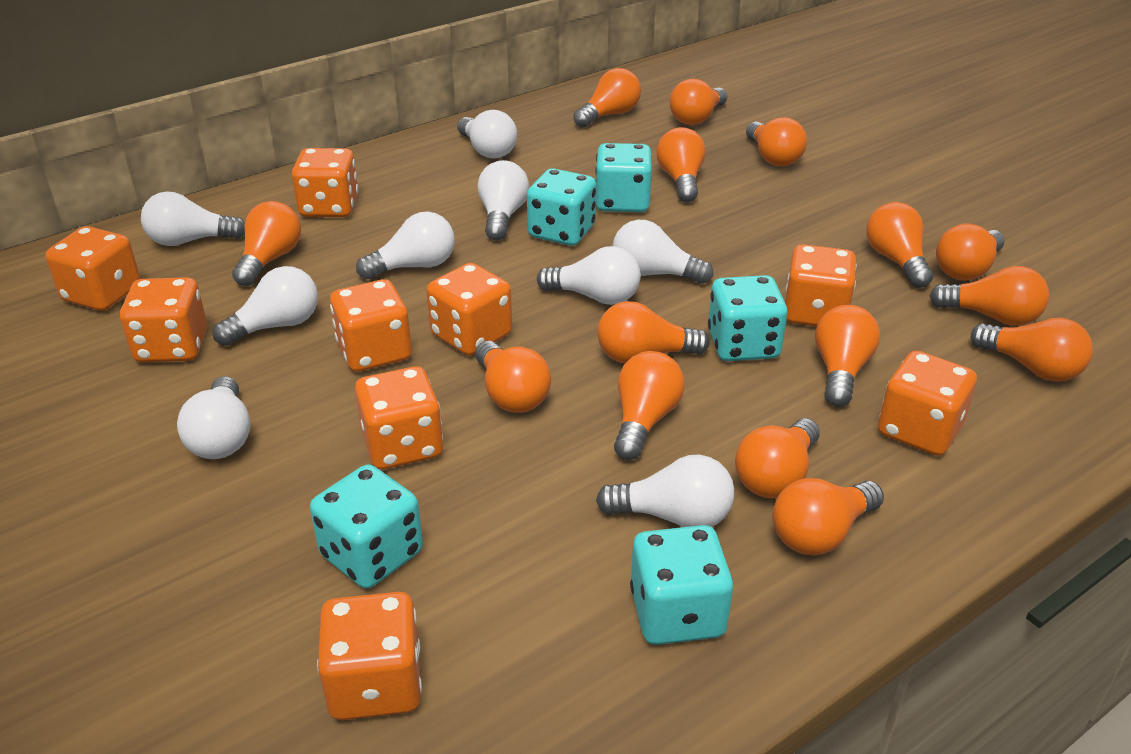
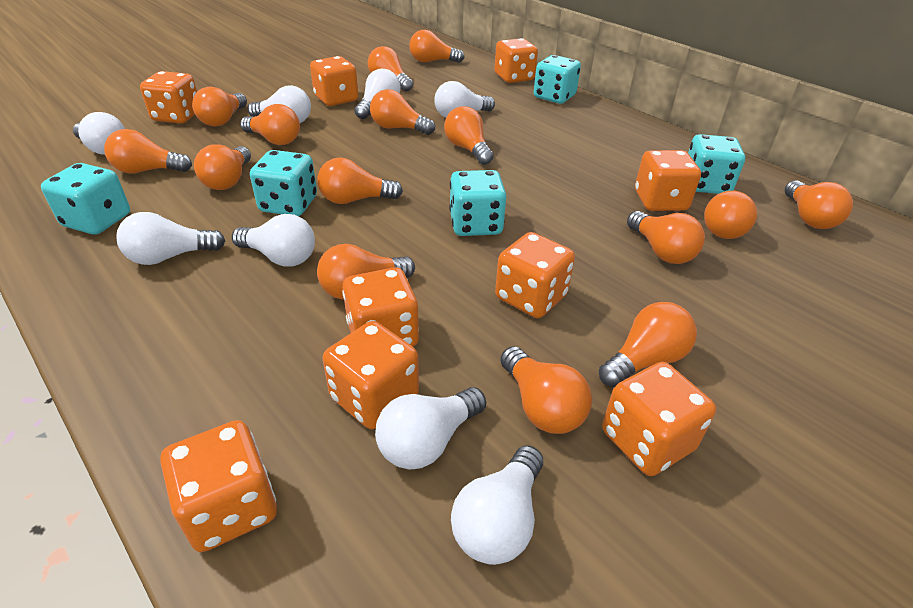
white light bulb: 9 -> 8

